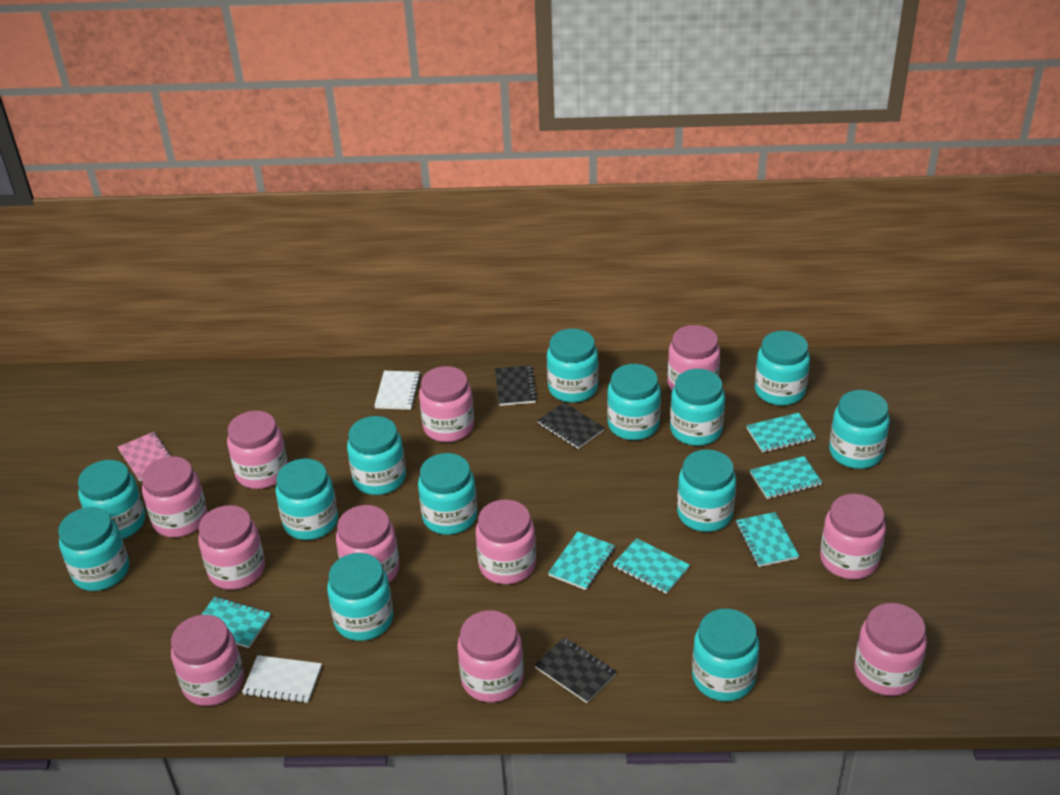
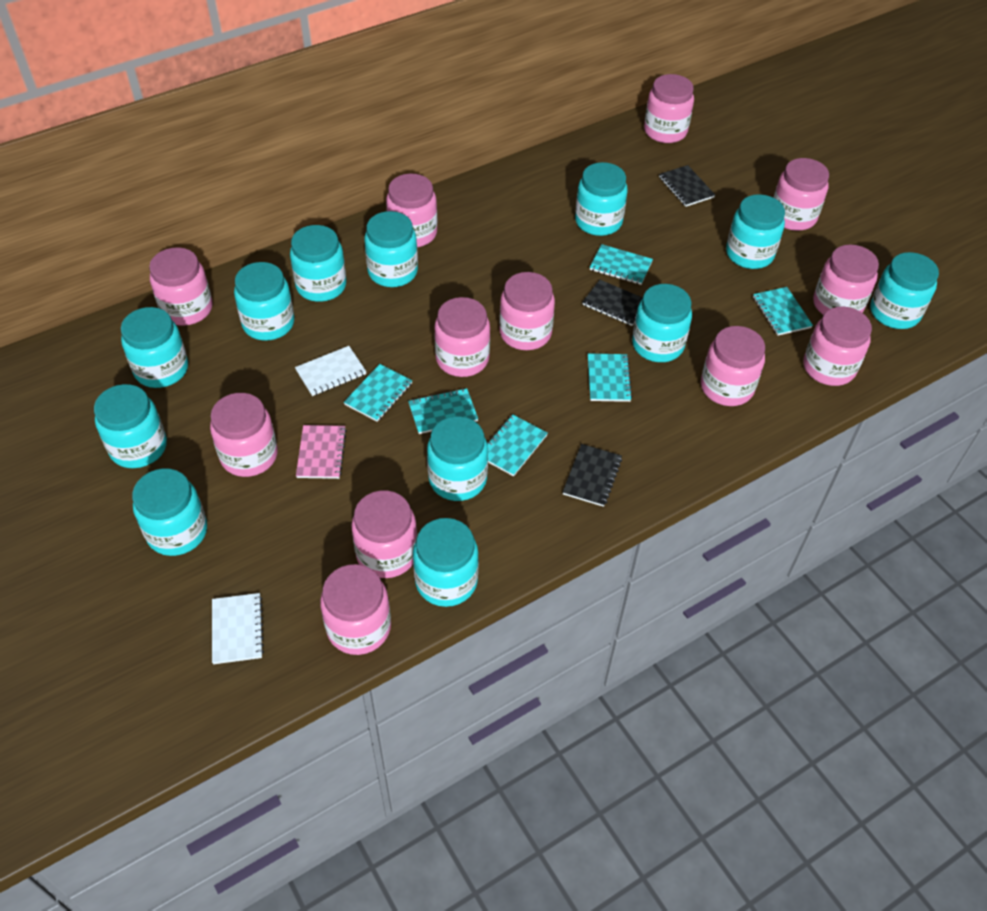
pink jar: 11 -> 12
turquoise jar: 13 -> 12

